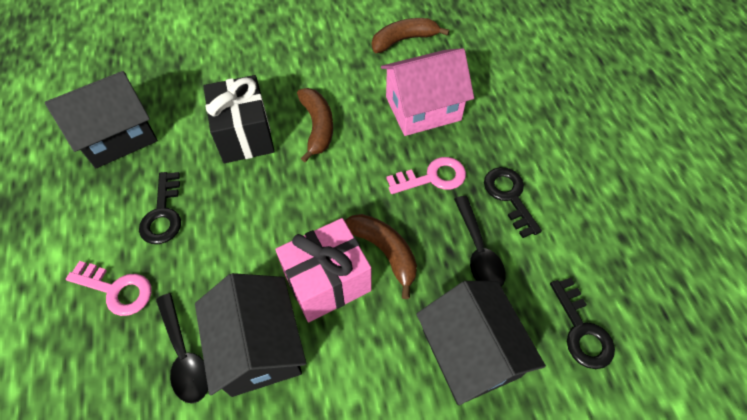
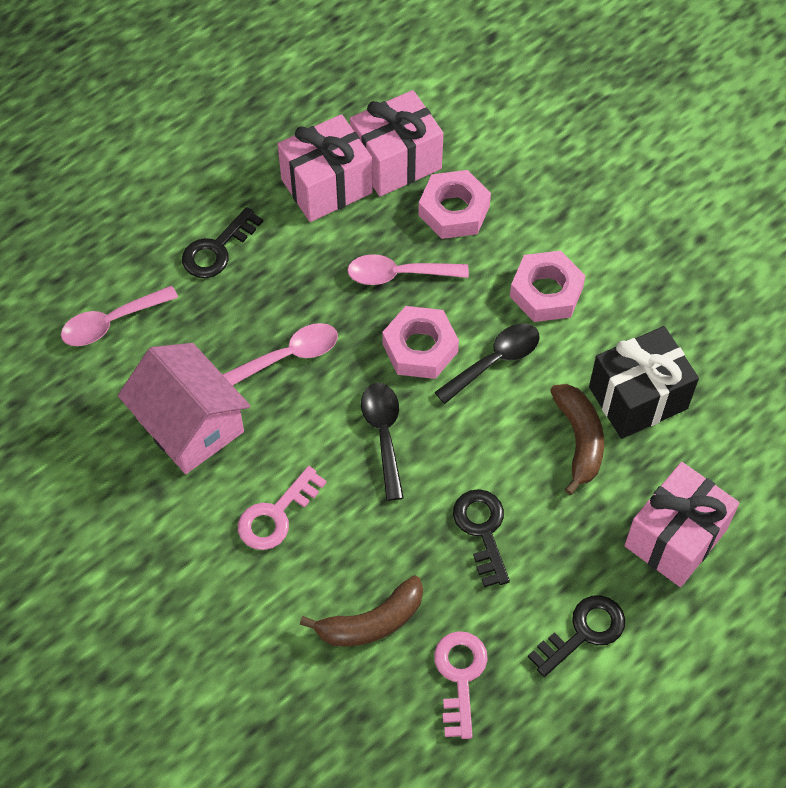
black house: 3 -> 0
brown banana: 3 -> 2
pink gift: 1 -> 3
pink nut: 0 -> 3
pink spoon: 0 -> 3

